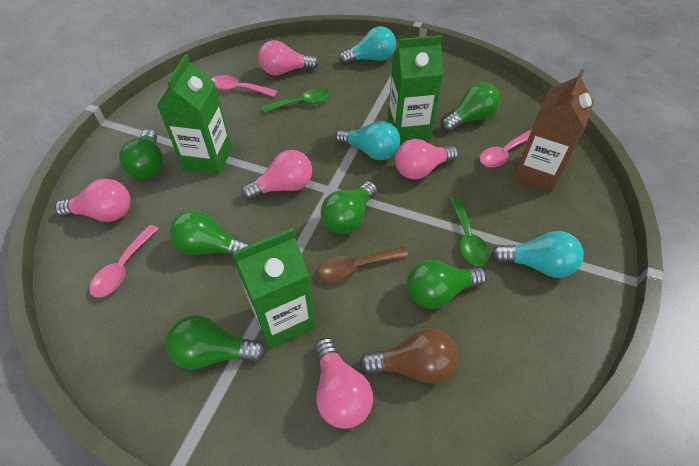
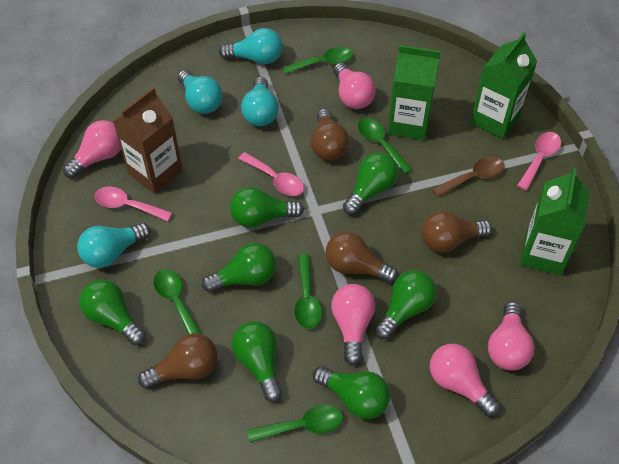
brown light bulb: 1 -> 4
green light bulb: 6 -> 7
green spoon: 2 -> 5
turquoise light bulb: 3 -> 4

